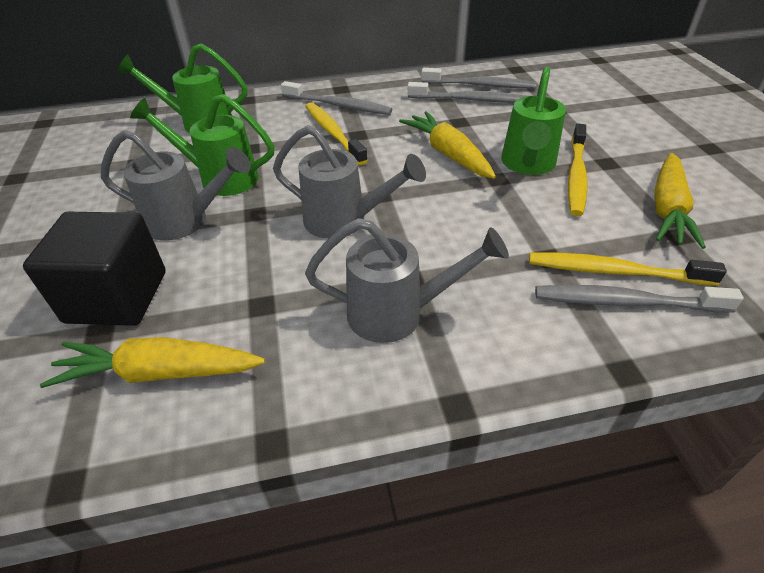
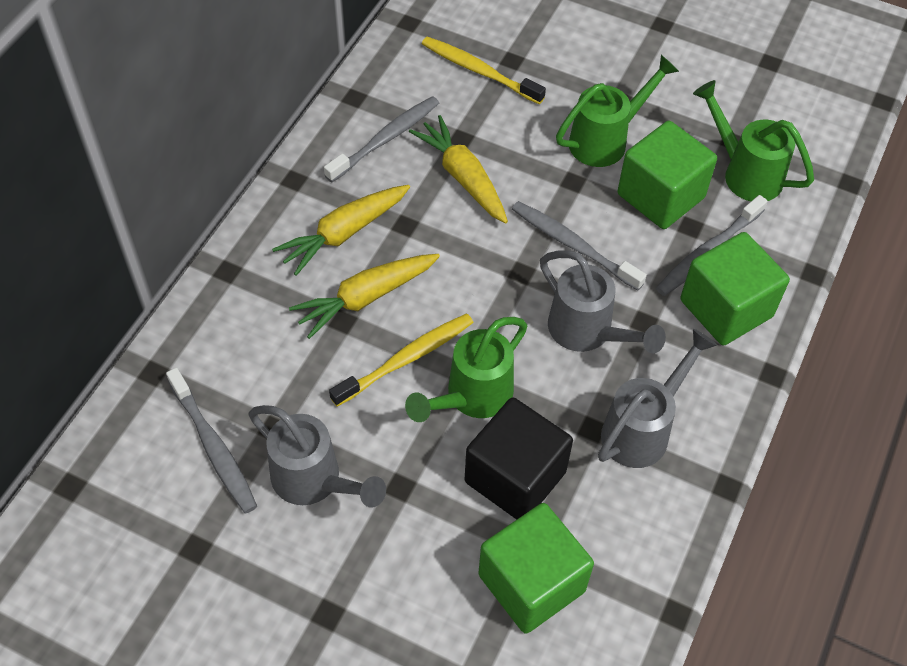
green cube: 0 -> 3
yellow toothbrush: 3 -> 2

